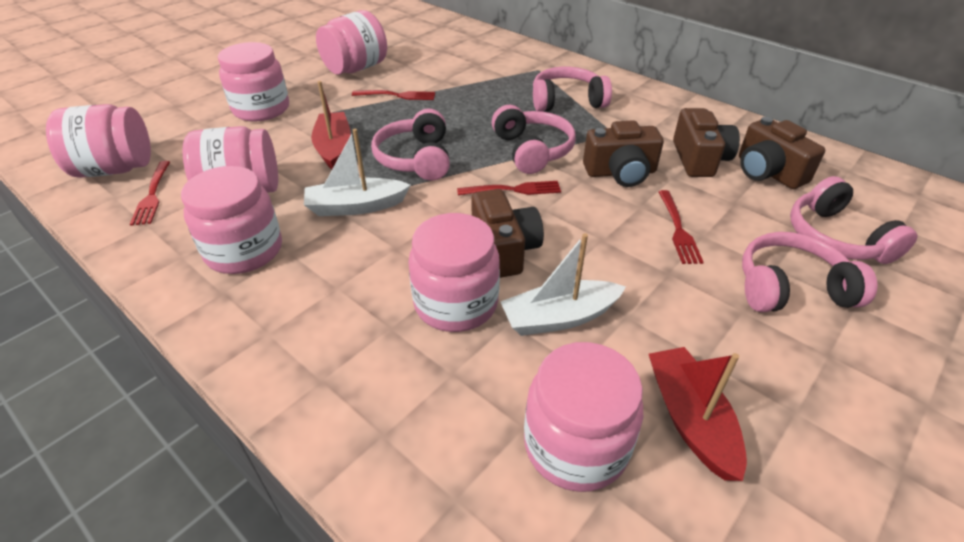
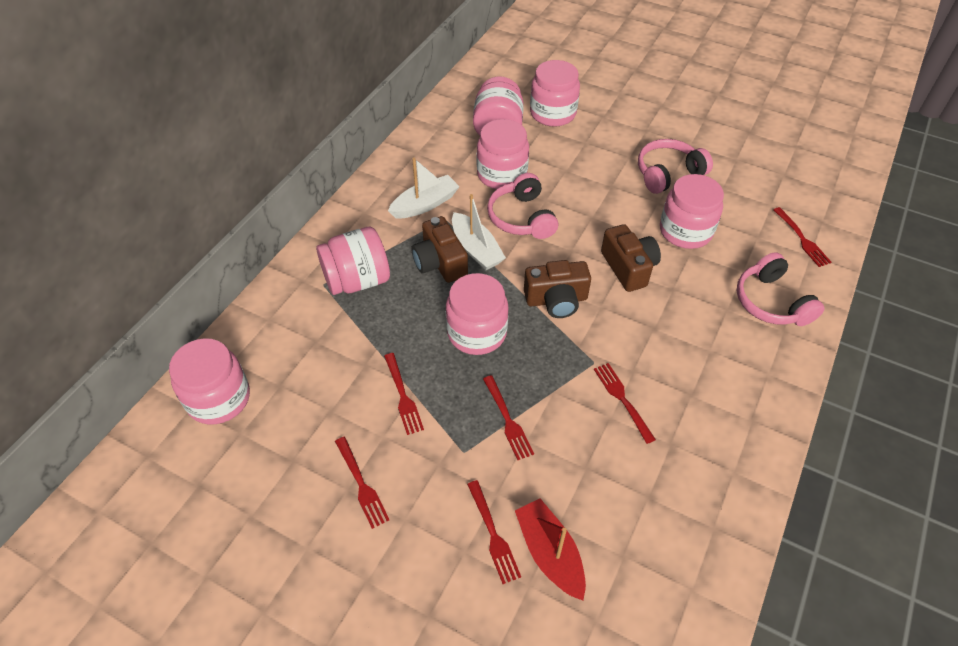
brown camera: 4 -> 3
pink headphones: 5 -> 3
red boat: 2 -> 1
red fork: 4 -> 6

